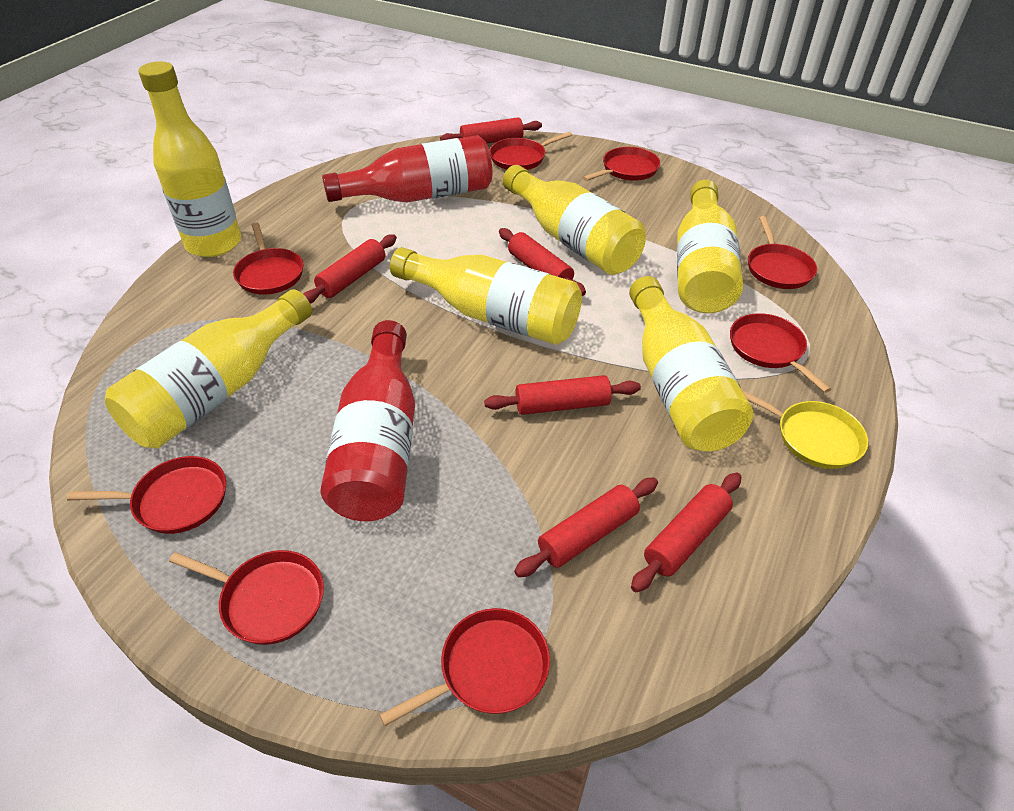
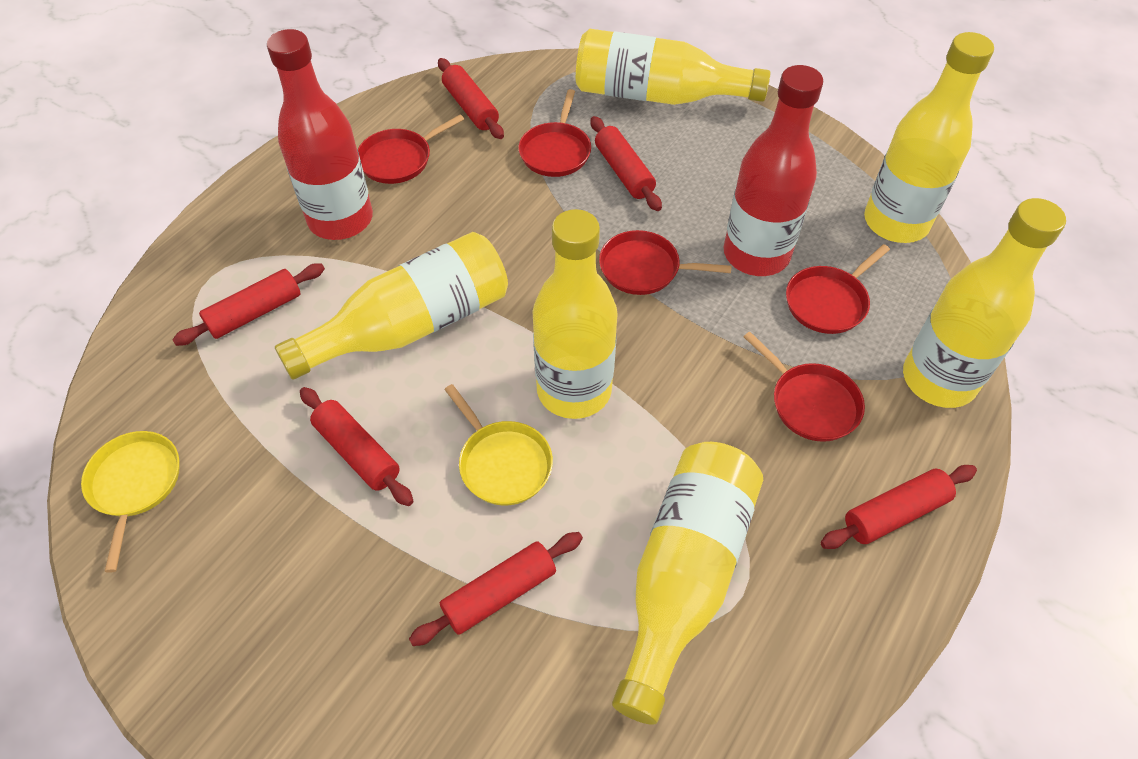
red pan: 8 -> 5
yellow pan: 1 -> 2

